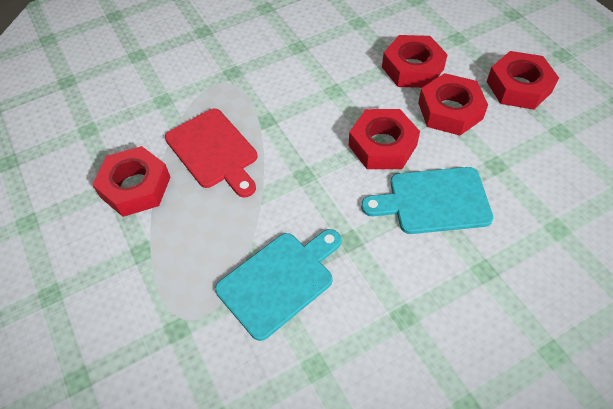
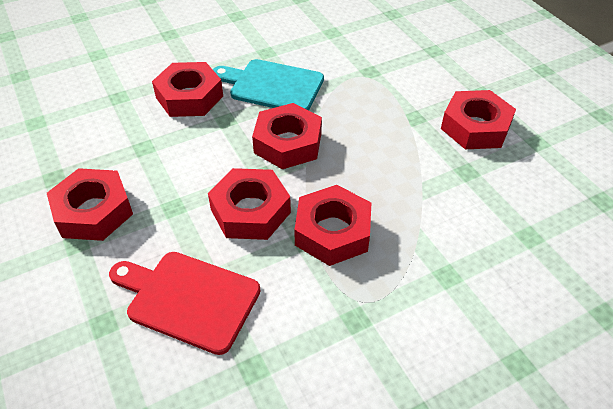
red nut: 5 -> 6
turquoise cutting board: 2 -> 1

